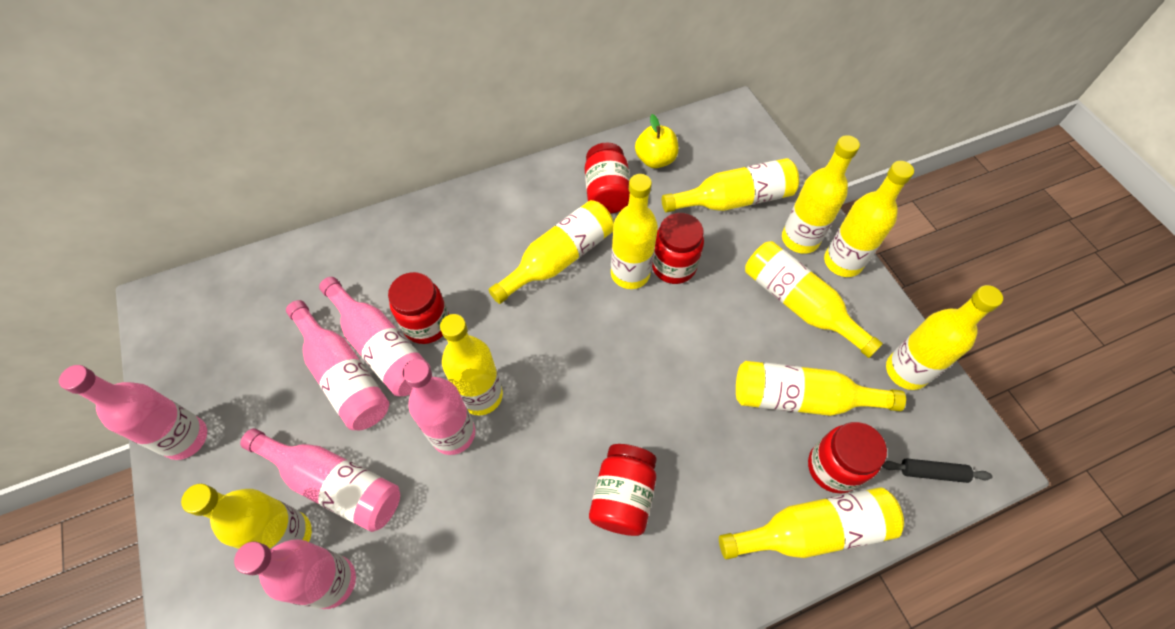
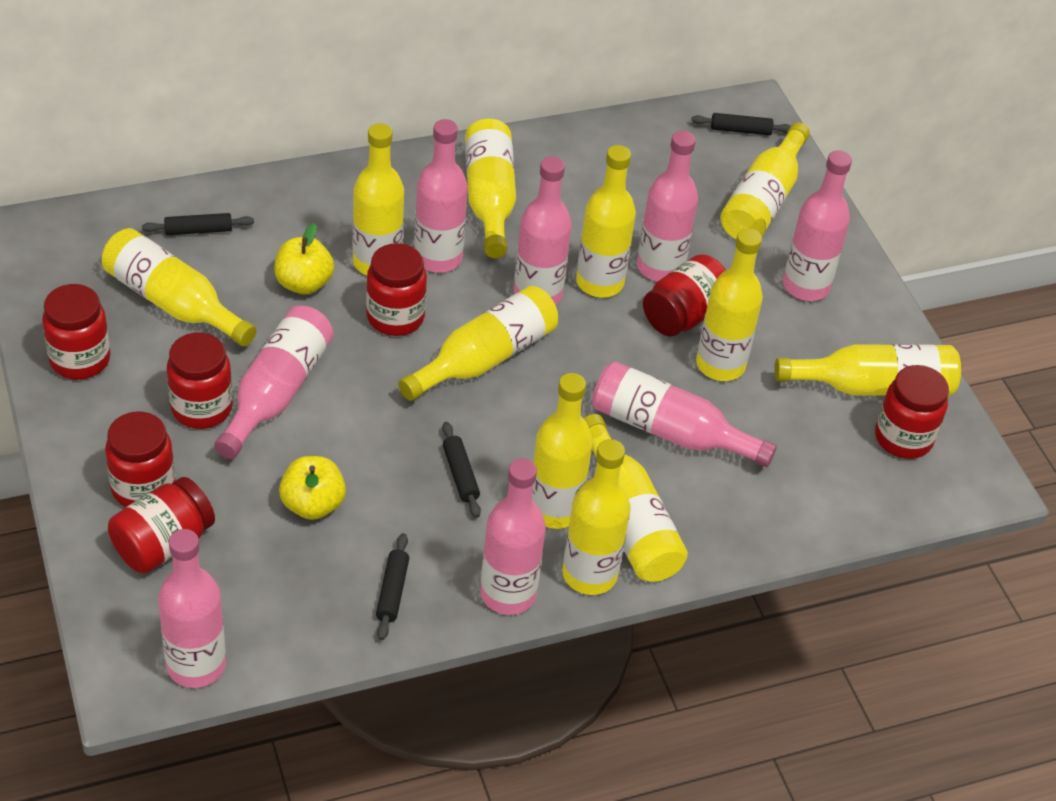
black rolling pin: 1 -> 4
pink bottle: 6 -> 8
red jar: 5 -> 7
yellow apple: 1 -> 2

